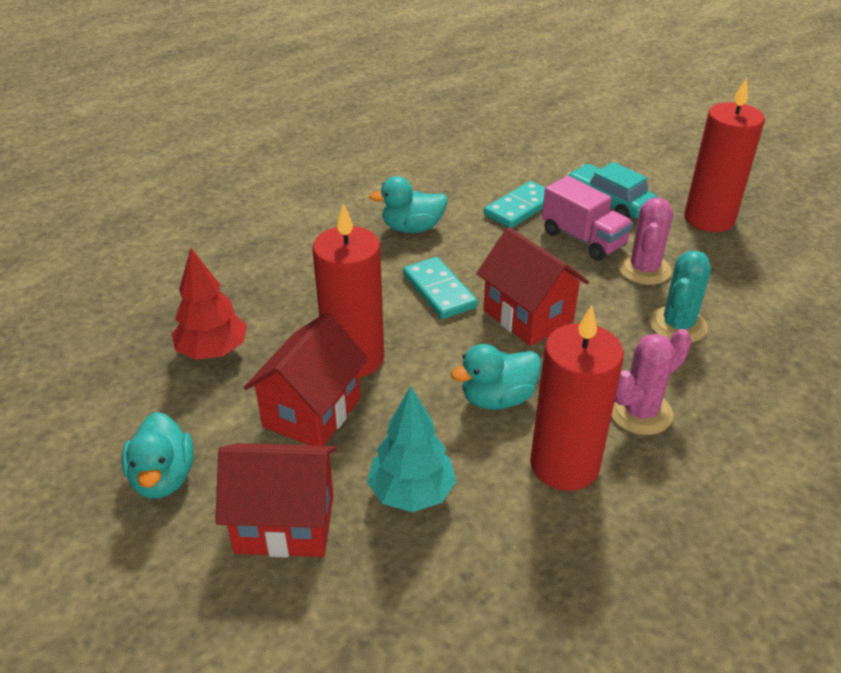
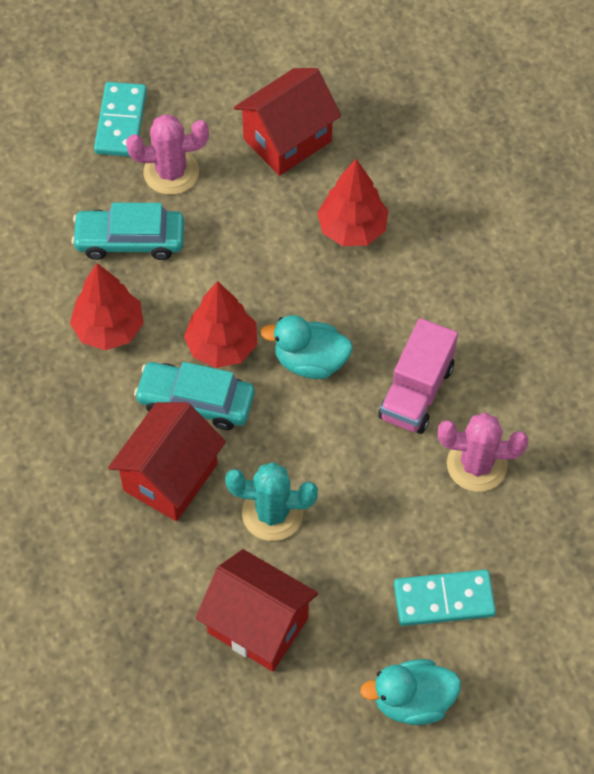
red candle: 3 -> 0
red tree: 1 -> 3
turquoise car: 1 -> 2
turquoise duck: 3 -> 2
turquoise tree: 1 -> 0

